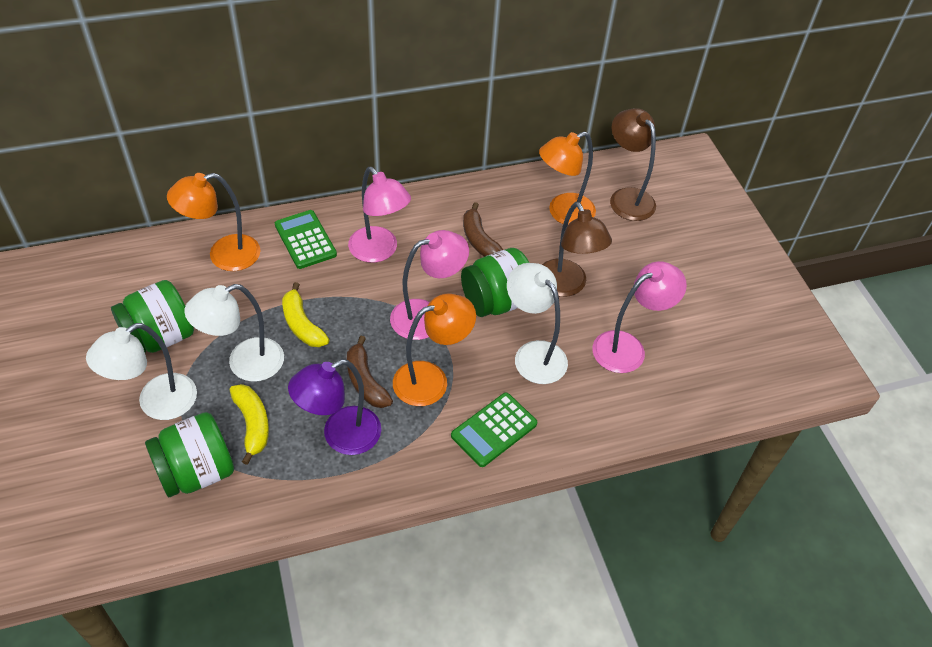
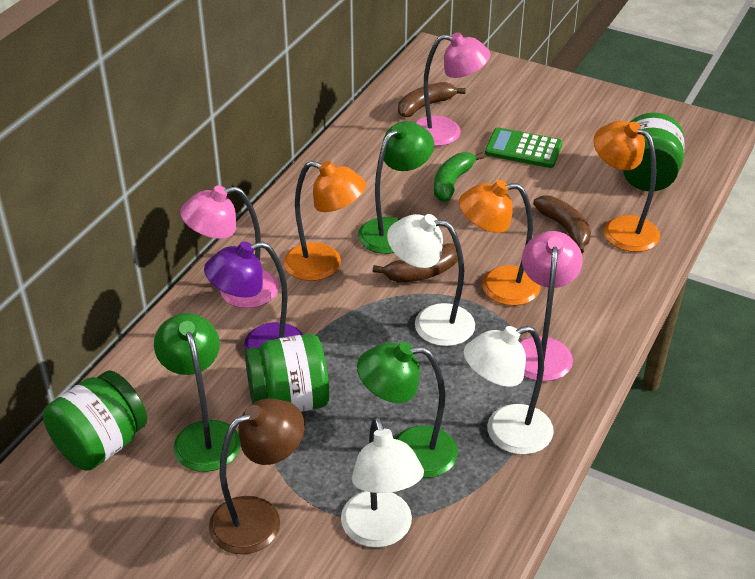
brown banana: 2 -> 3
brown lamp: 2 -> 1
green banana: 0 -> 1
green calculator: 2 -> 1
green lamp: 0 -> 3
yellow banana: 2 -> 0

